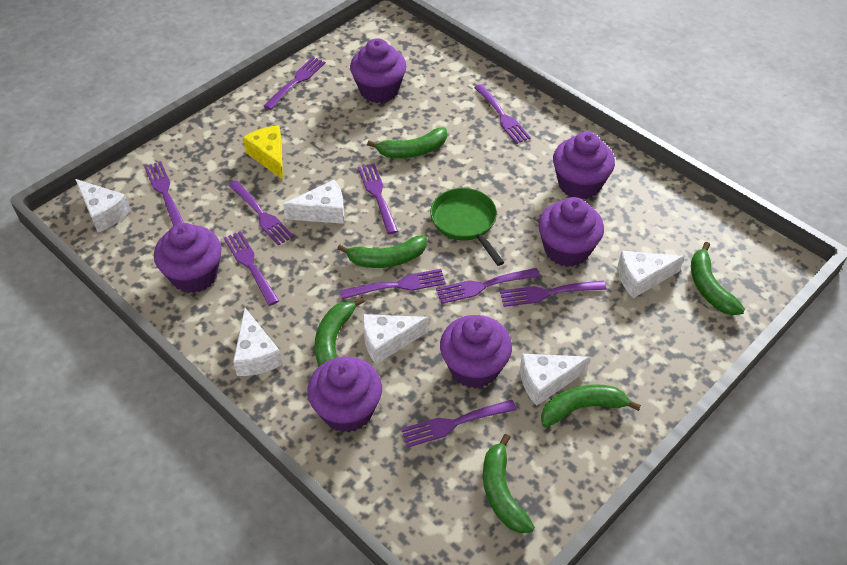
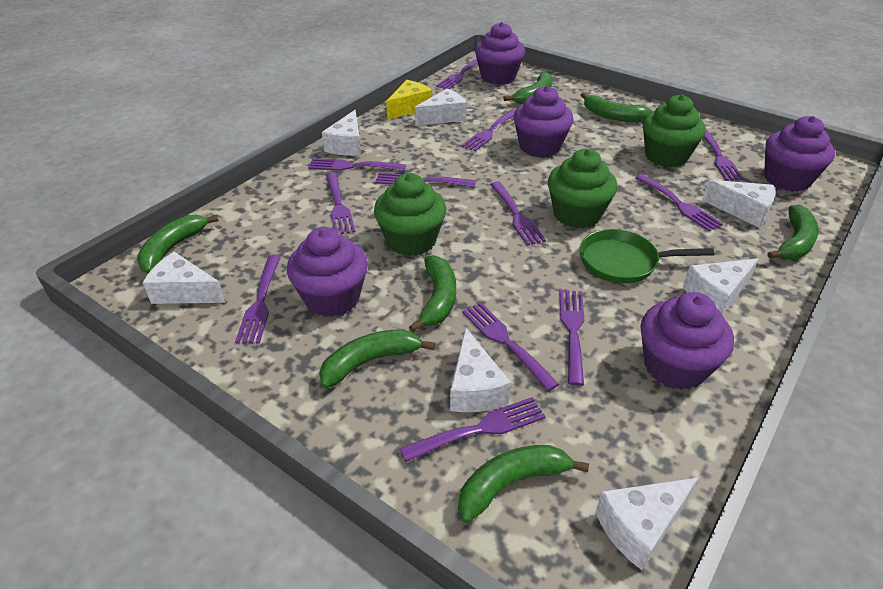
green banana: 6 -> 7
green cupcake: 0 -> 3
purple cupcake: 6 -> 5
purple fork: 10 -> 12
white cheese: 6 -> 7

